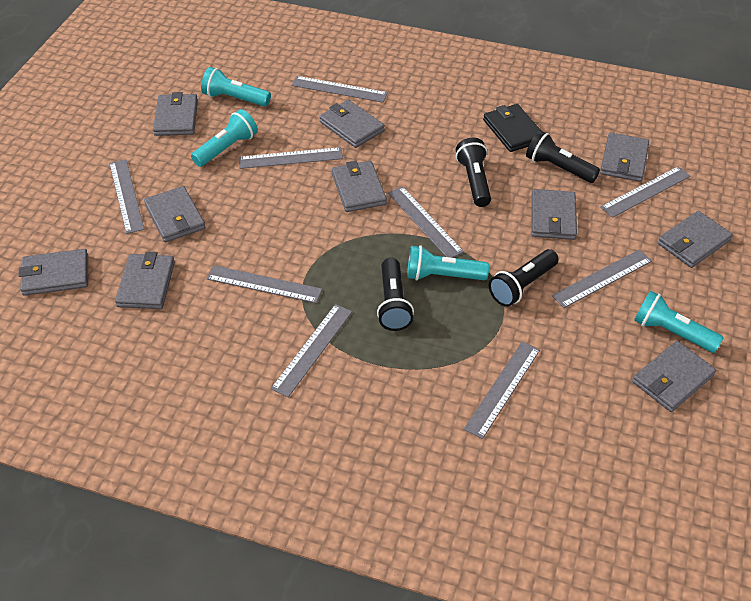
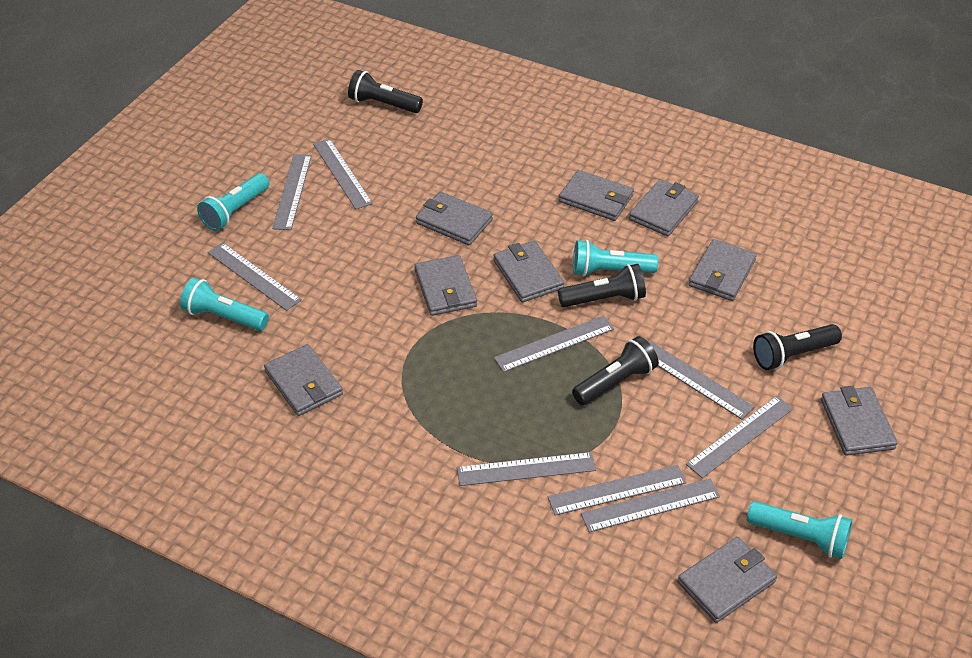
black wallet: 1 -> 0
grey wallet: 10 -> 9

